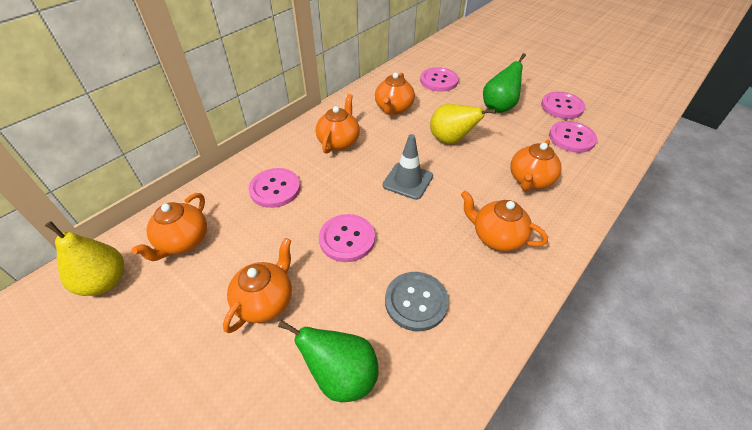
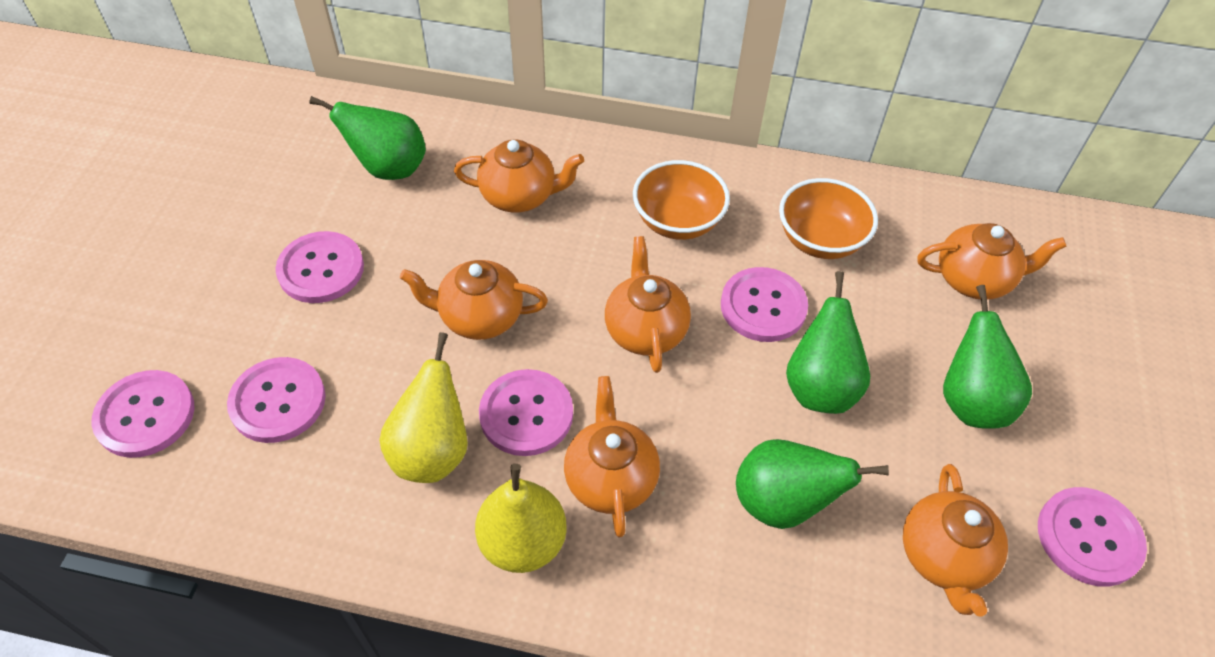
green pear: 2 -> 4
grey button: 1 -> 0
grey traffic cone: 1 -> 0
orange bowl: 0 -> 2
pink button: 5 -> 6

